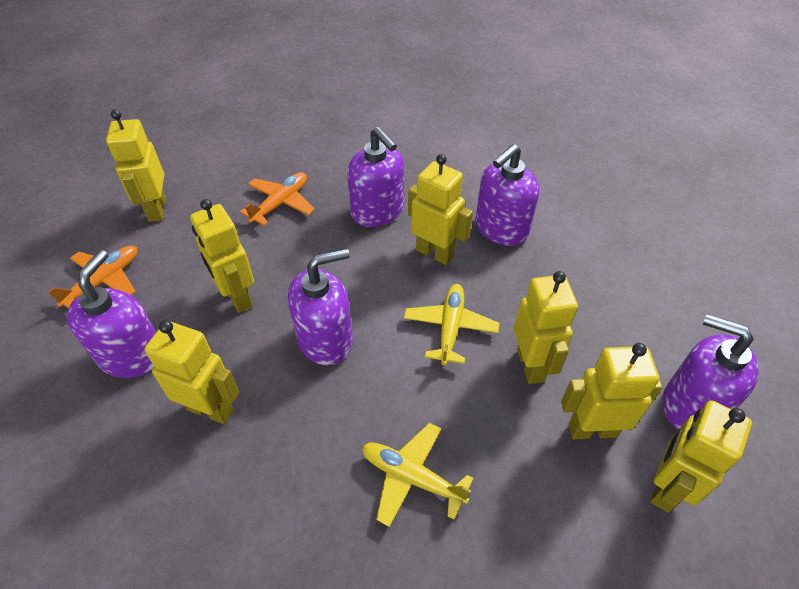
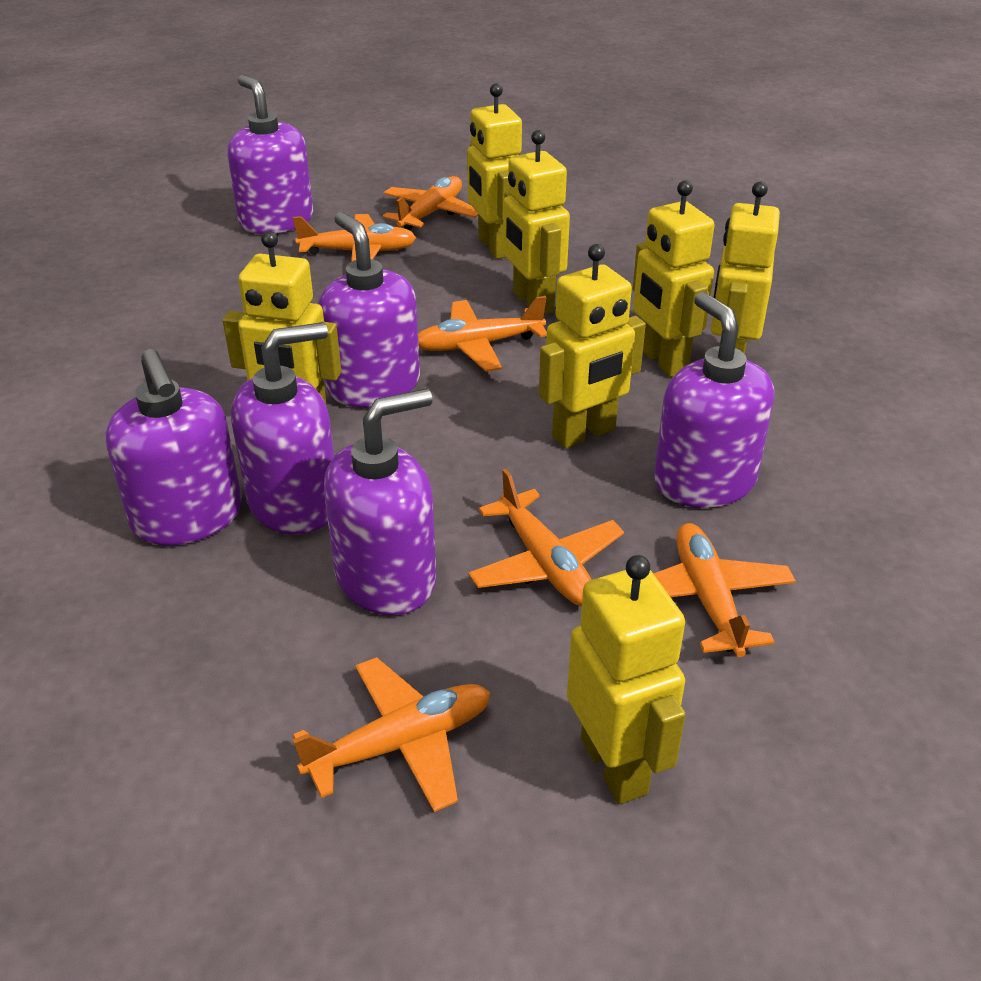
orange plane: 2 -> 6
purple soap dispenser: 5 -> 6
yellow plane: 2 -> 0

